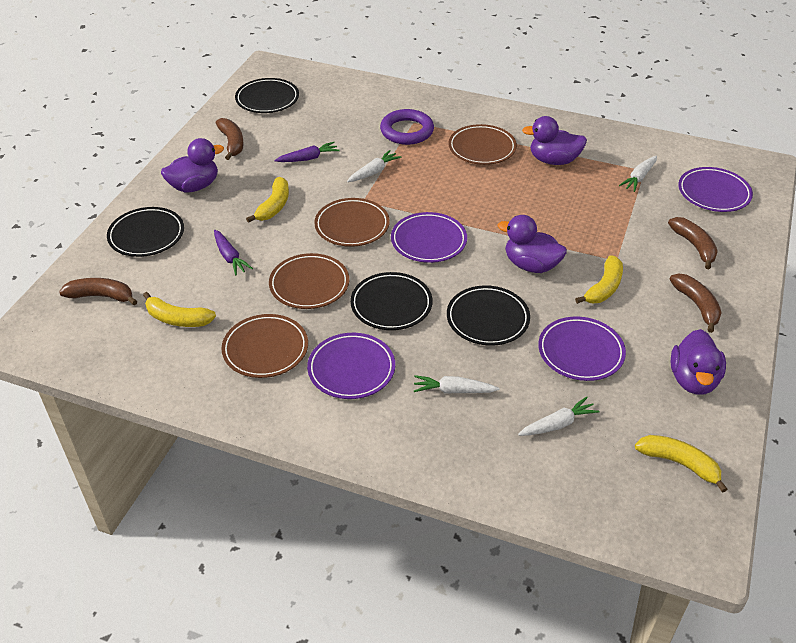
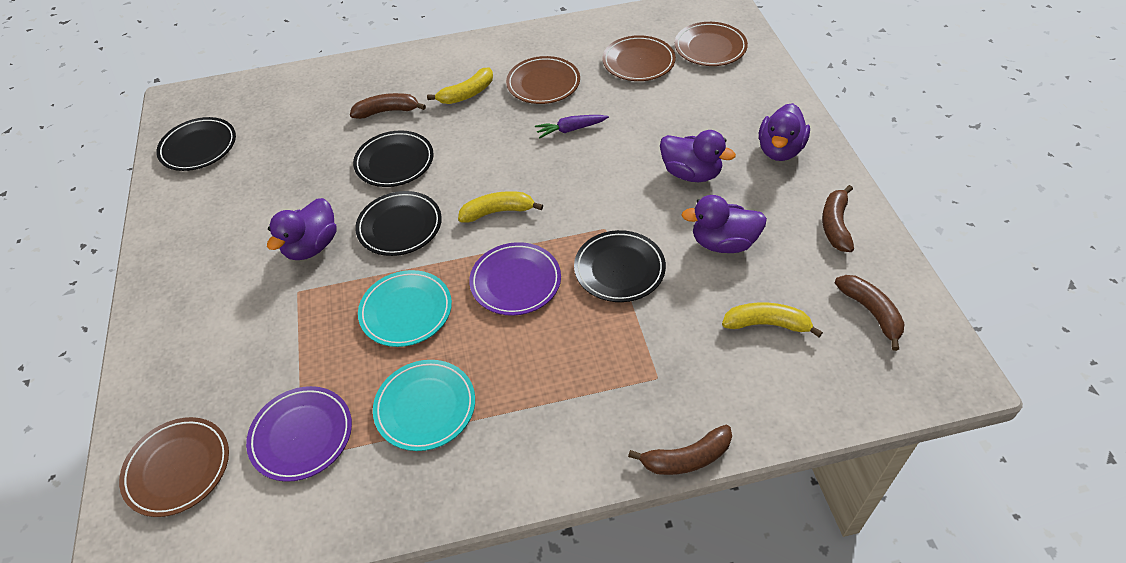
purple carrot: 2 -> 1
purple plate: 4 -> 2
purple ring: 1 -> 0
turquoise plate: 0 -> 2
white carrot: 4 -> 0
yellow banana: 4 -> 3

